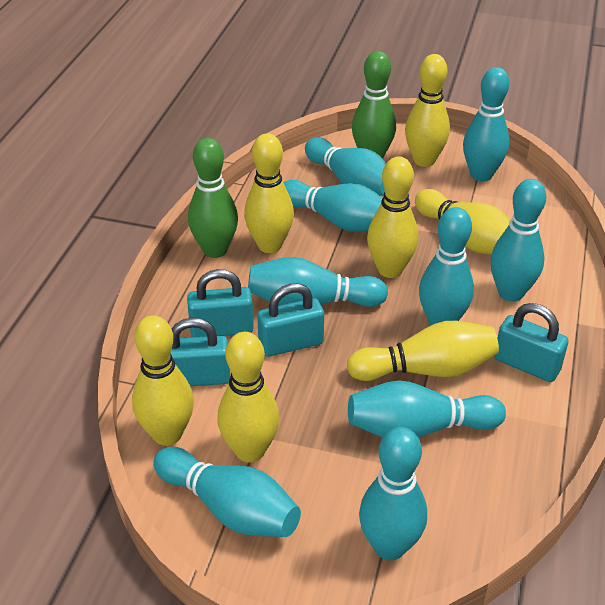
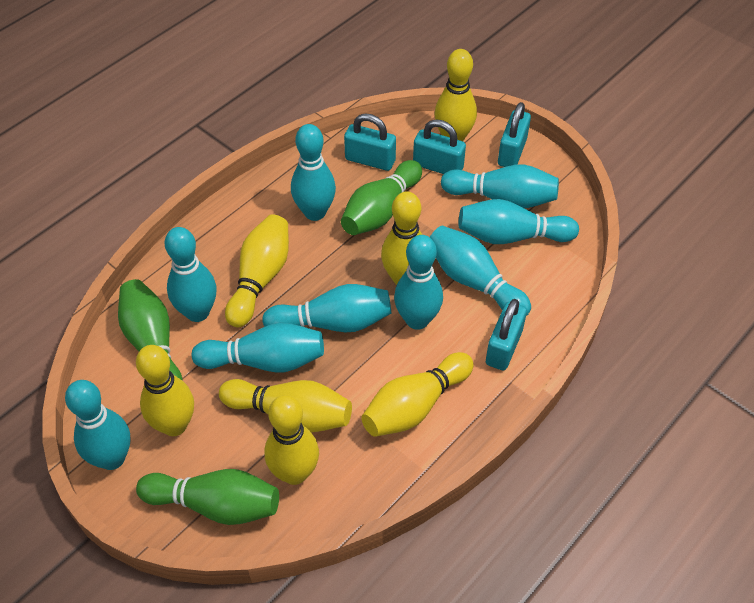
green bowling pin: 2 -> 3

